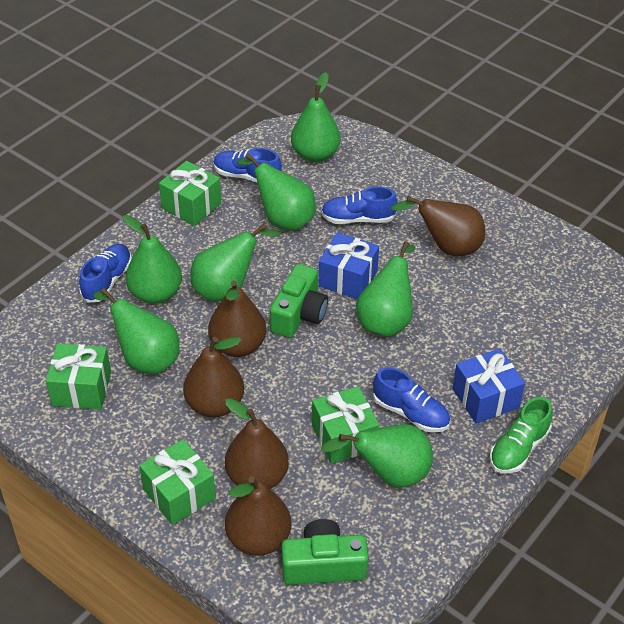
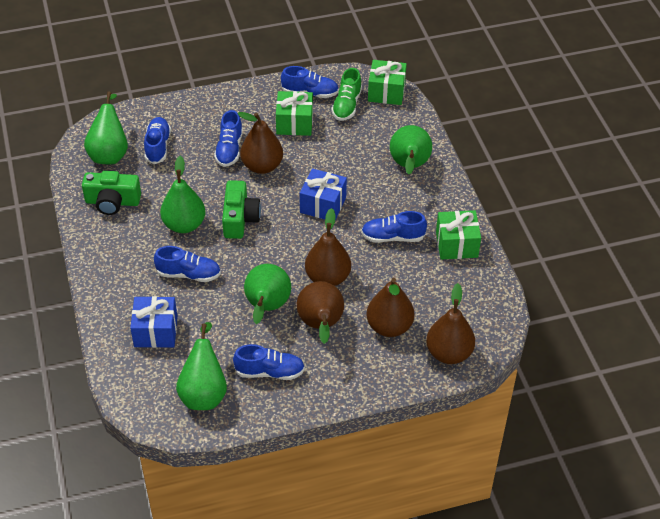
blue shoe: 4 -> 6
green gift: 4 -> 3
green pear: 7 -> 5

